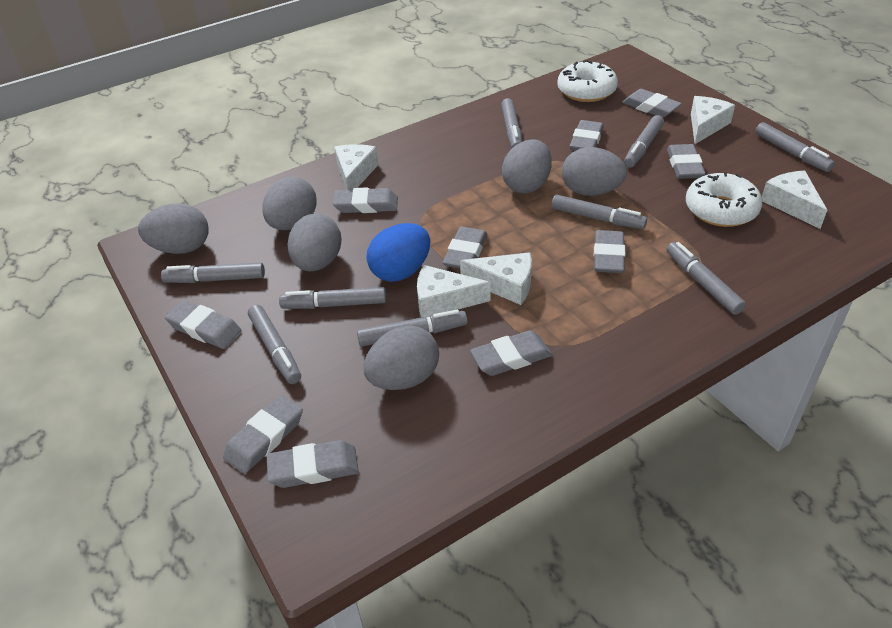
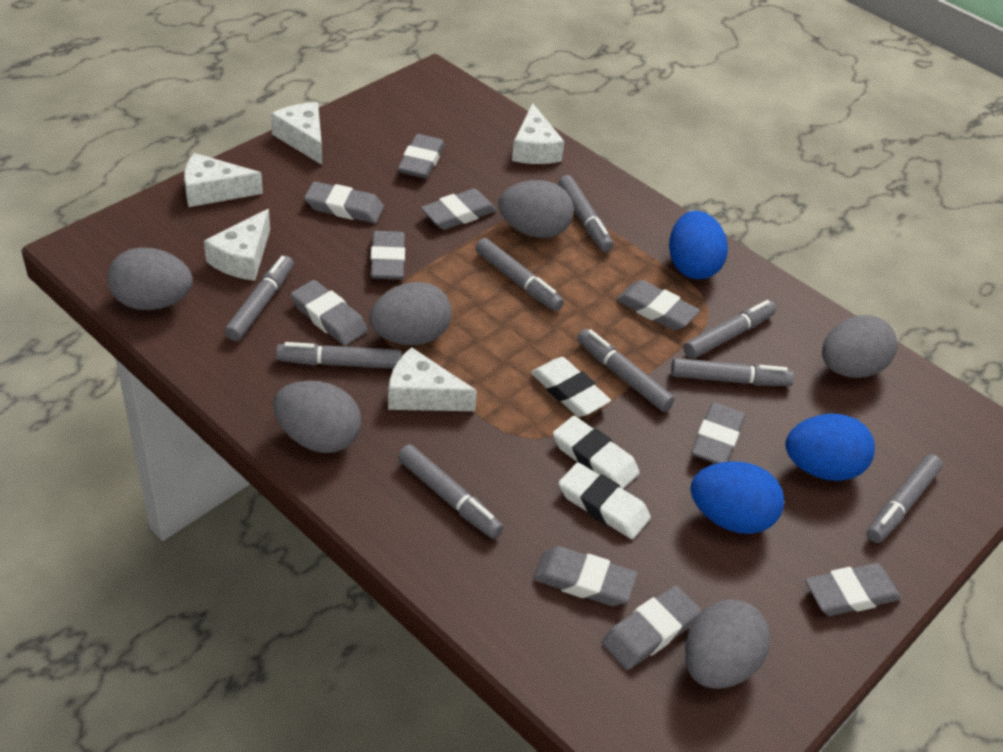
blue egg: 1 -> 3
white donut: 2 -> 0
white eraser: 0 -> 3

